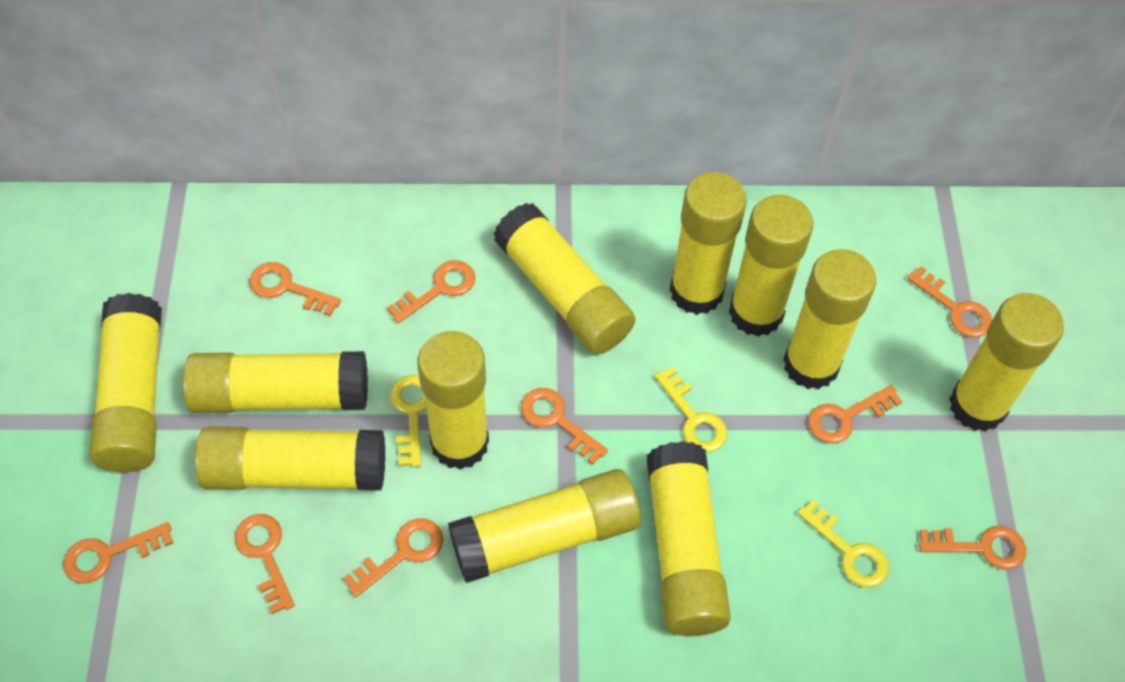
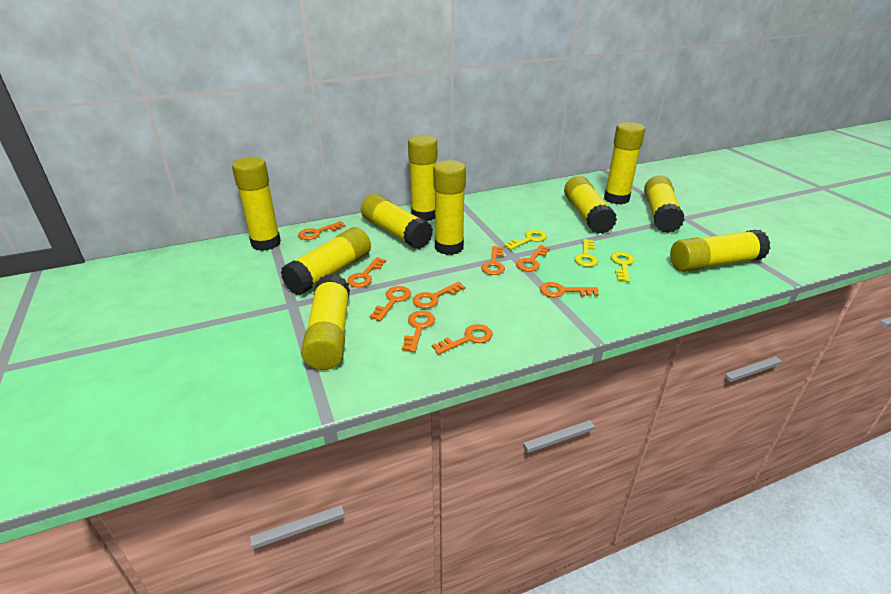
yellow glue stick: 11 -> 10

